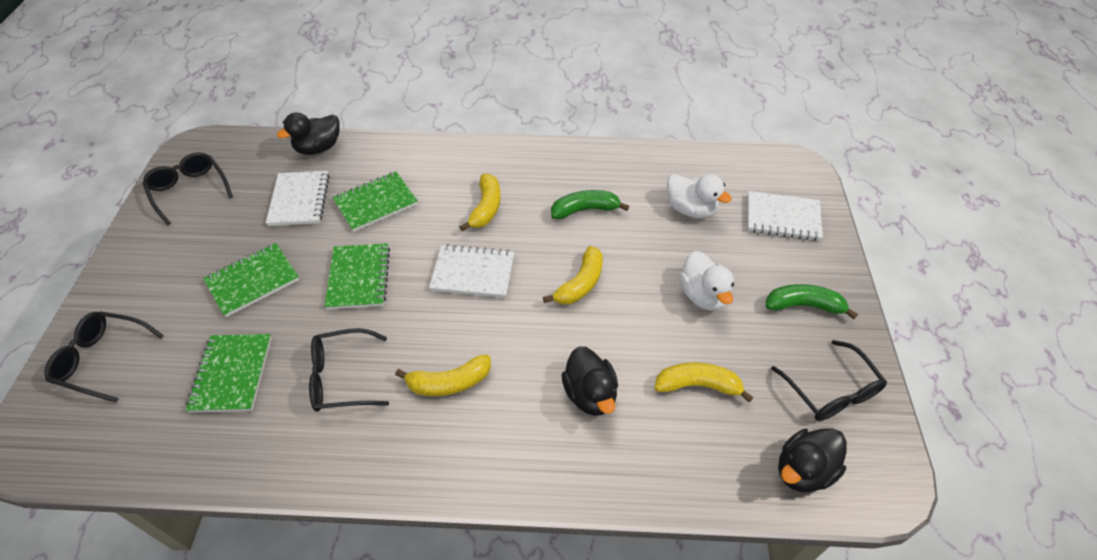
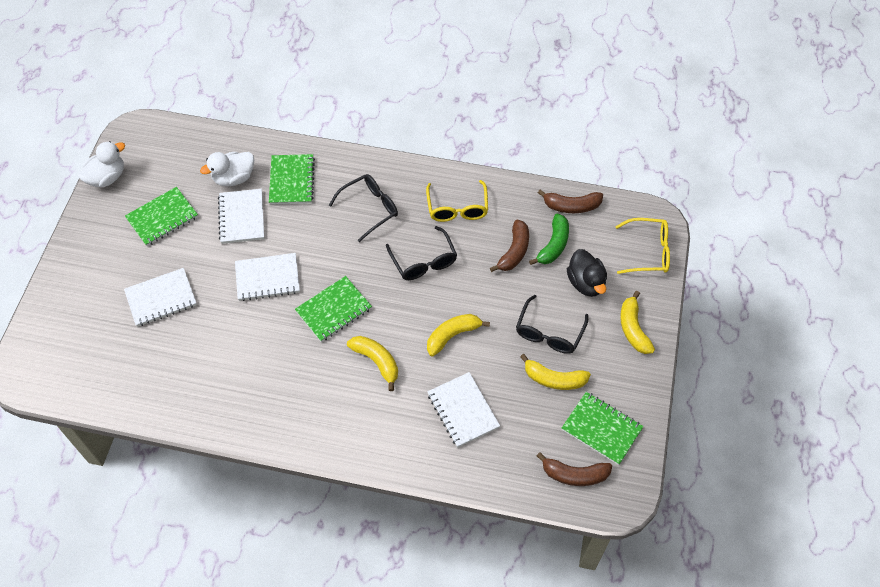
black duck: 3 -> 1
black glasses: 4 -> 3
brown banana: 0 -> 3
green banana: 2 -> 1
white notebook: 3 -> 4
yellow glasses: 0 -> 2

